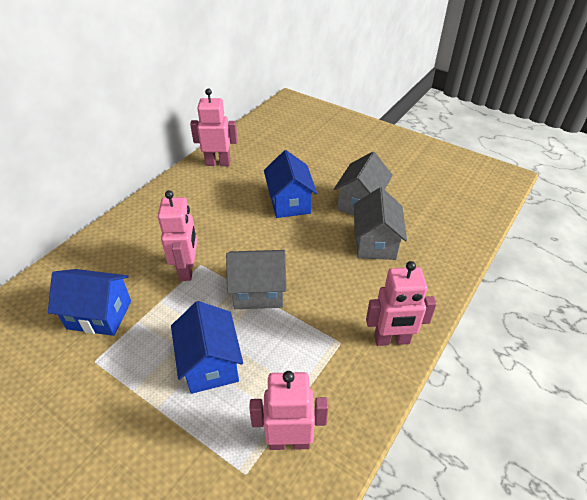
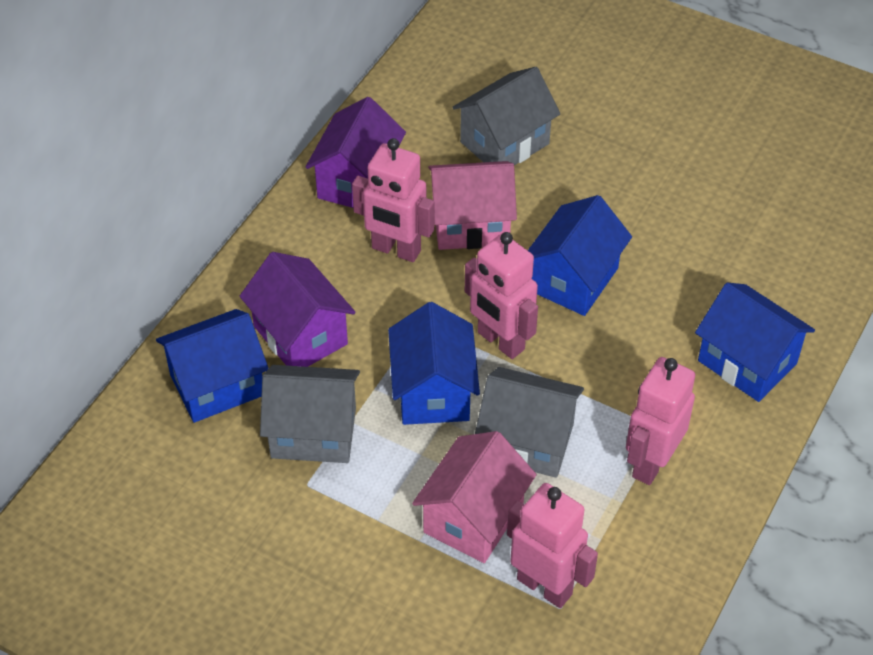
blue house: 3 -> 4
pink house: 0 -> 2
purple house: 0 -> 2

